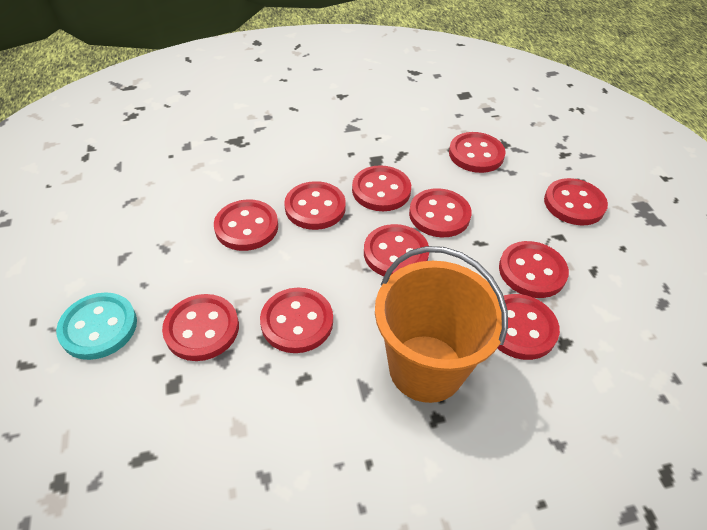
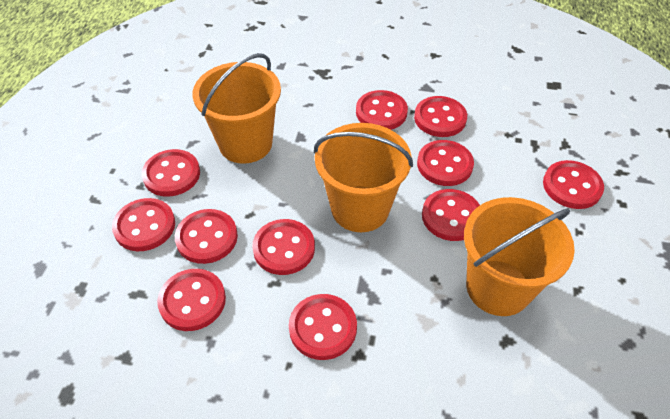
orange bucket: 1 -> 3
turquoise button: 1 -> 0

